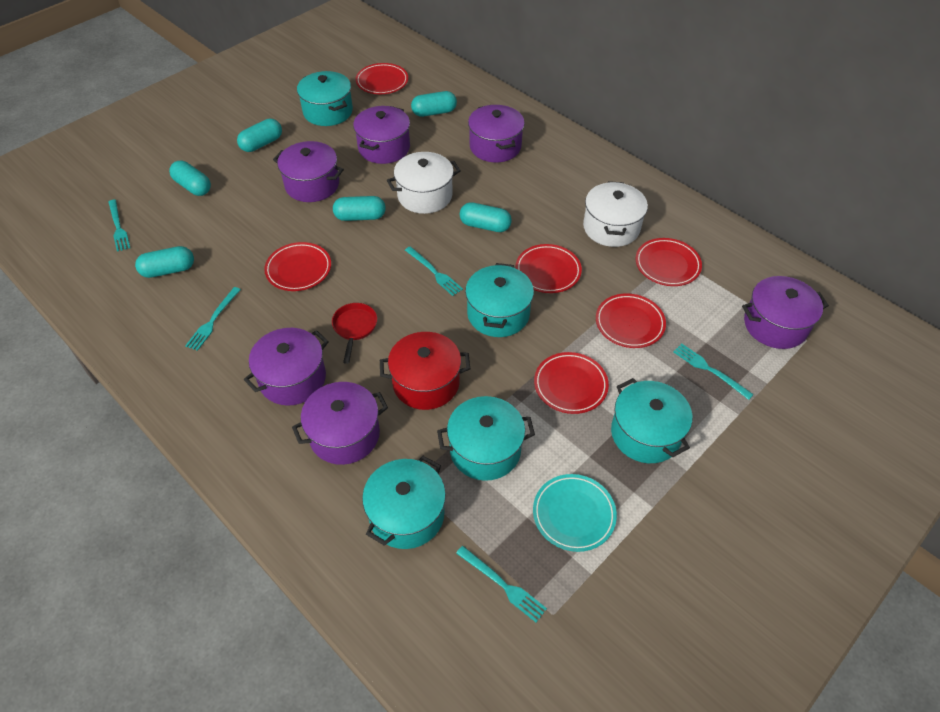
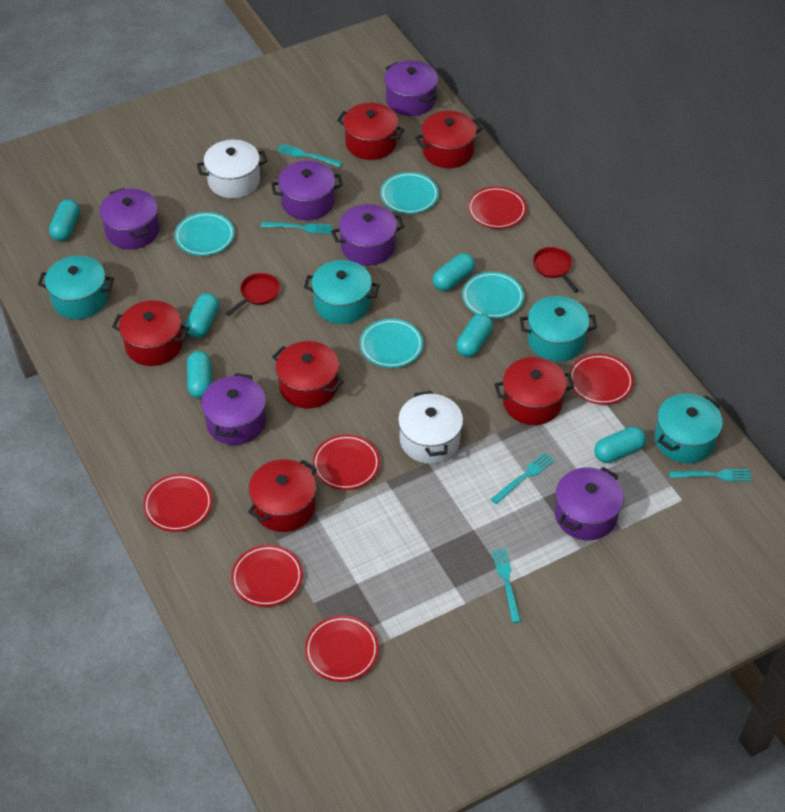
red pan: 1 -> 2
red pot: 1 -> 6
turquoise plate: 1 -> 4
turquoise pot: 5 -> 4

